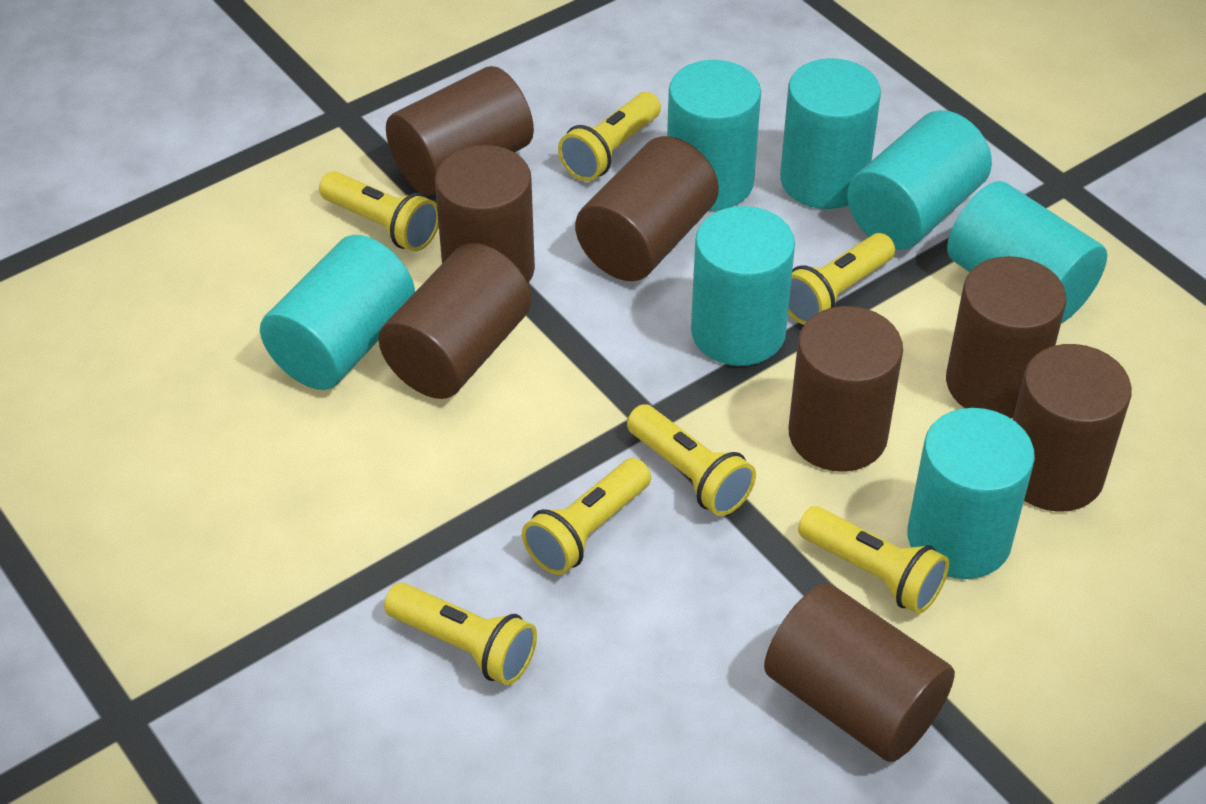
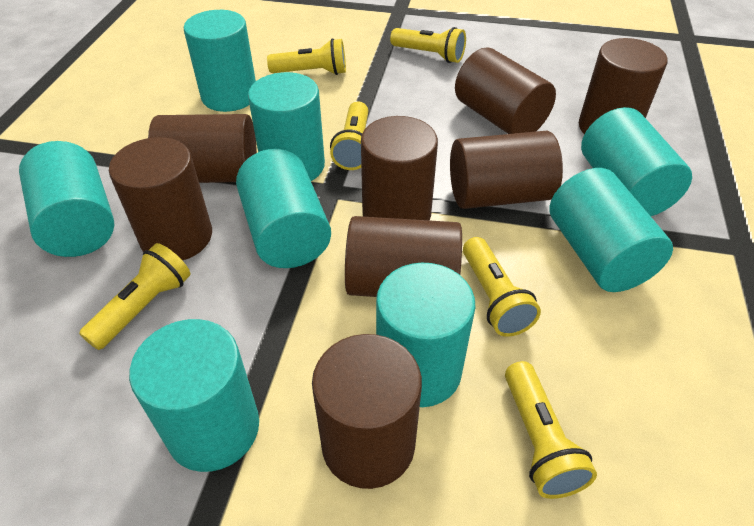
turquoise cylinder: 7 -> 8
yellow flashlight: 7 -> 6

